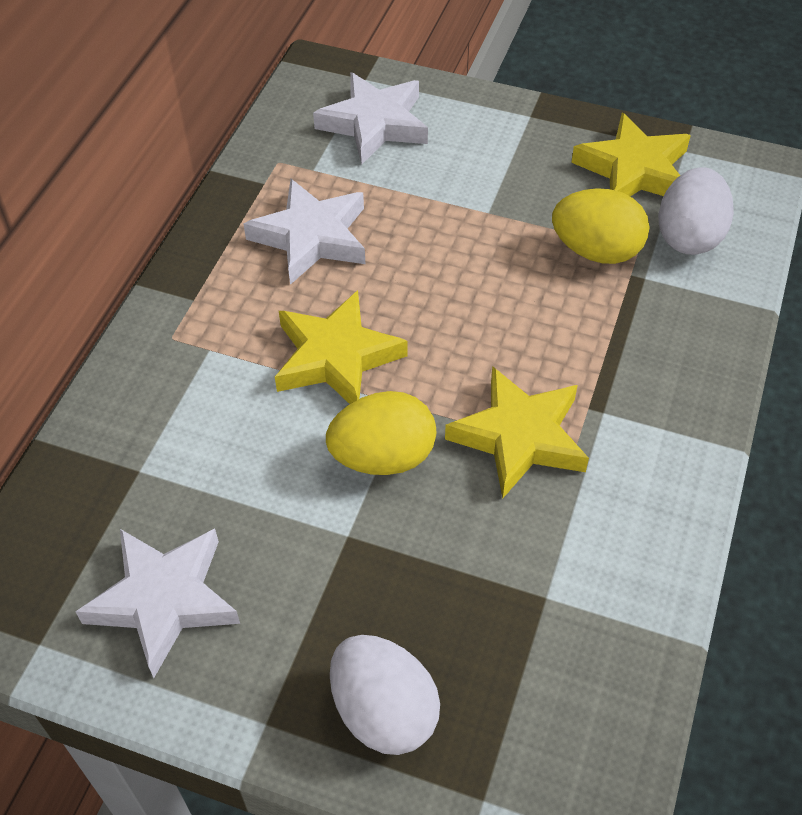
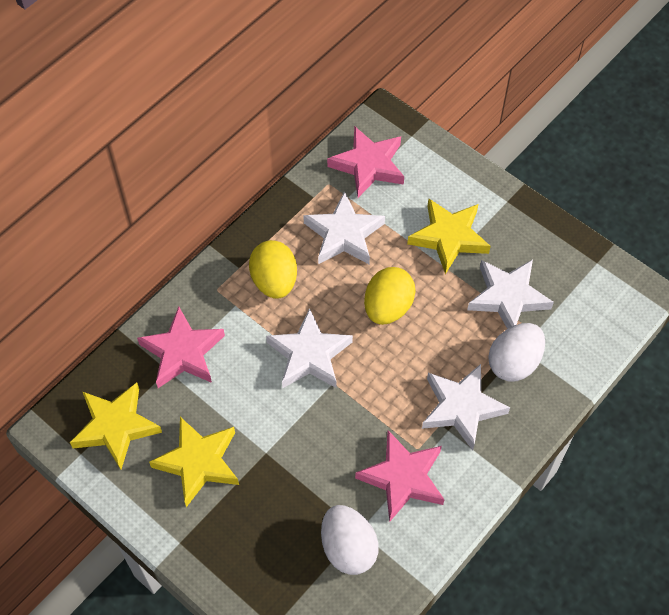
pink star: 0 -> 3
white star: 3 -> 4

